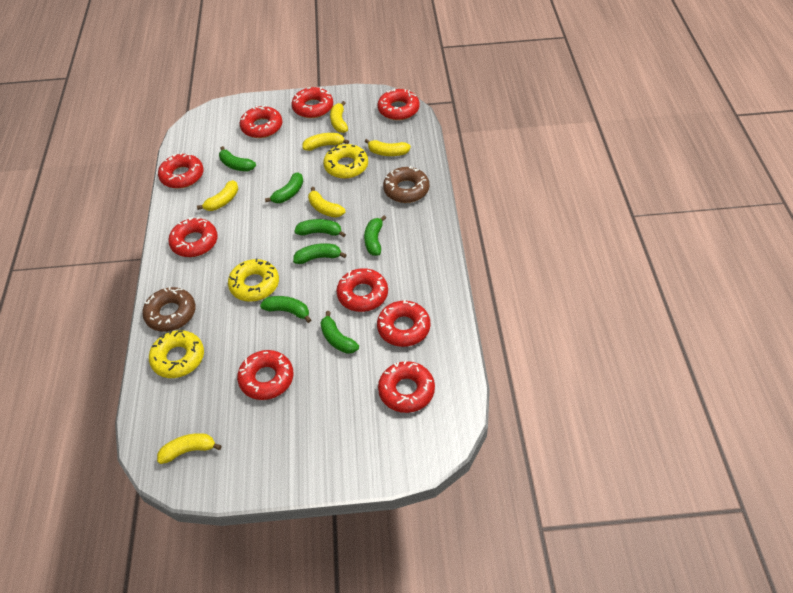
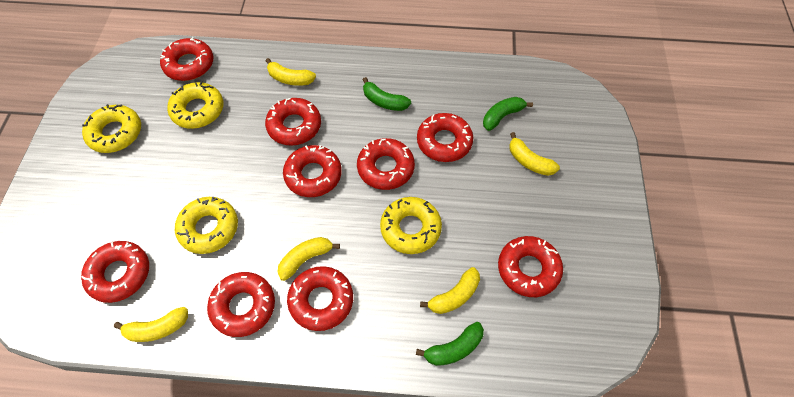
brown donut: 2 -> 0
green banana: 7 -> 3
yellow banana: 6 -> 5
yellow donut: 3 -> 4

